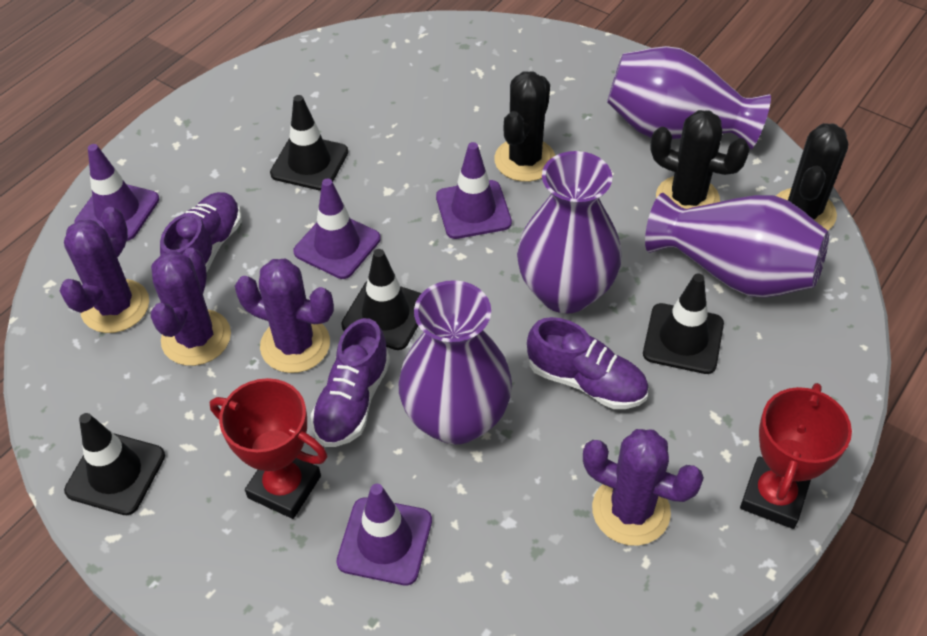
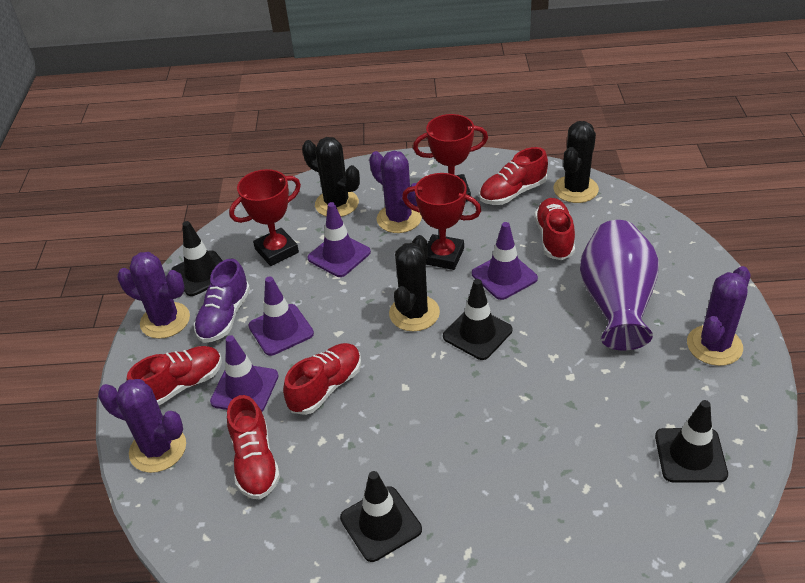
purple shoe: 3 -> 1
purple vase: 4 -> 1
red shoe: 0 -> 5
red trophy: 2 -> 3

